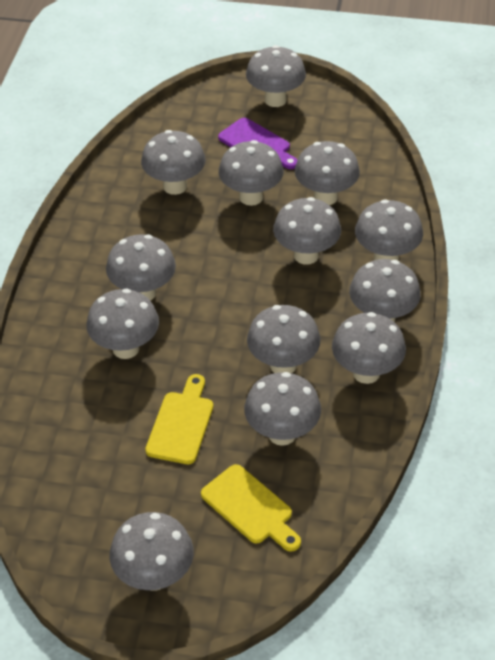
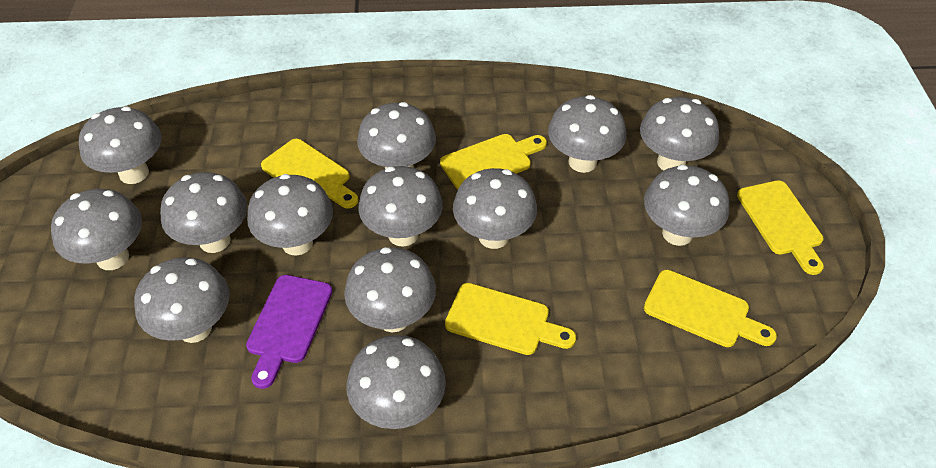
yellow cutting board: 2 -> 5

